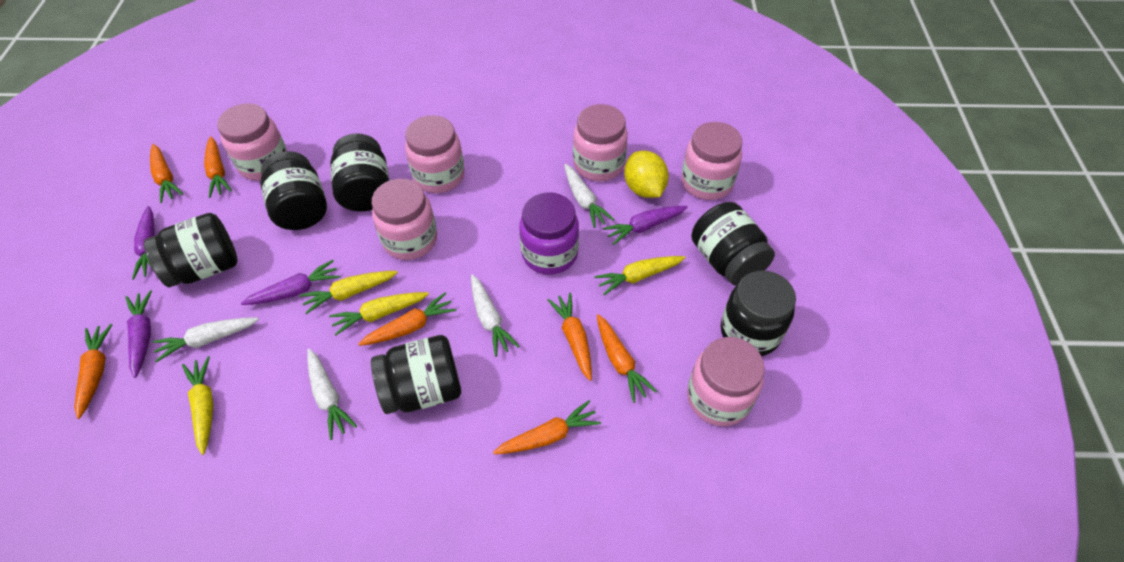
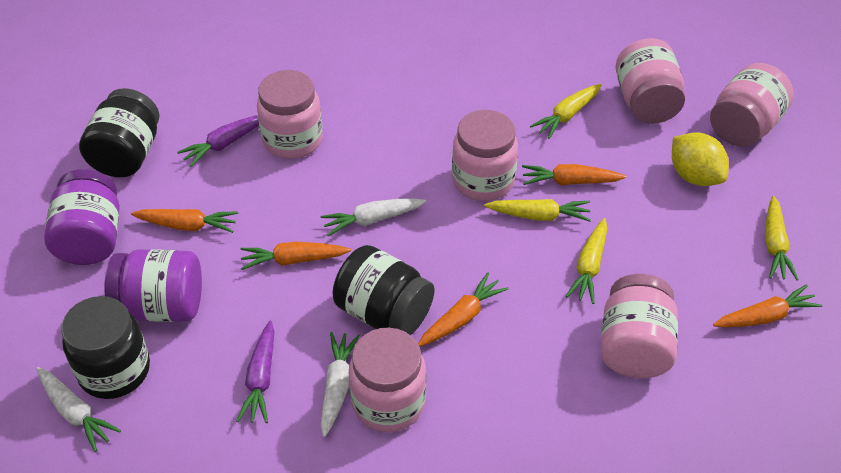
black jar: 6 -> 3
orange carrot: 7 -> 5
purple carrot: 4 -> 2
purple jar: 1 -> 2
white carrot: 4 -> 3

